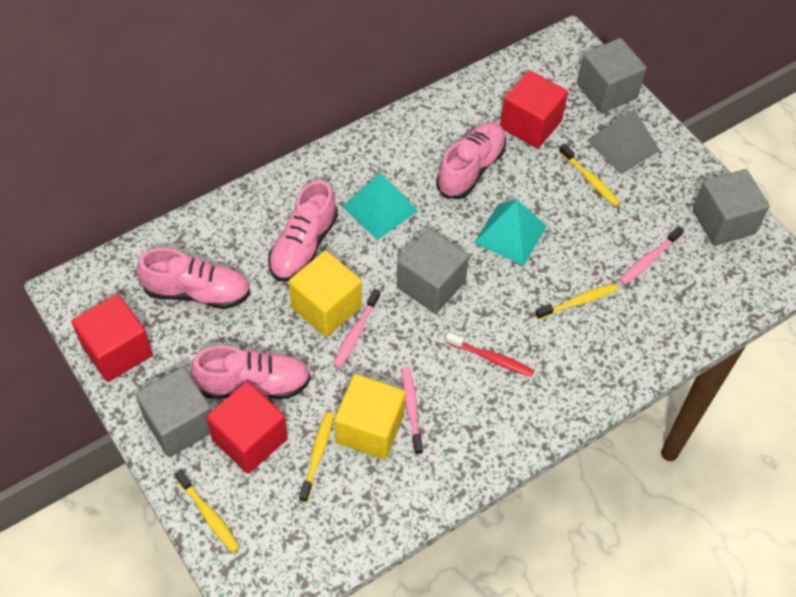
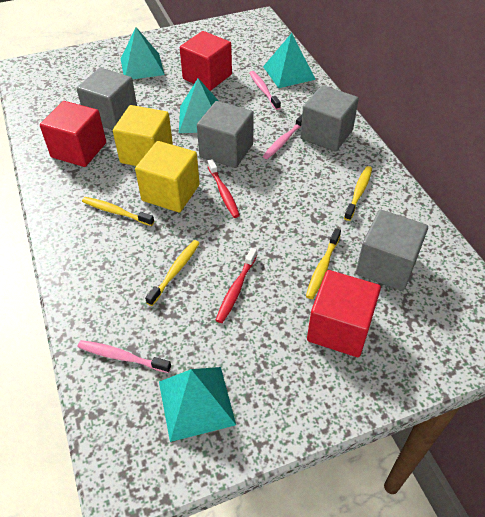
grey pyramid: 1 -> 0
pink shoe: 4 -> 0
red toothbrush: 1 -> 2
turquoise pyramid: 2 -> 4

